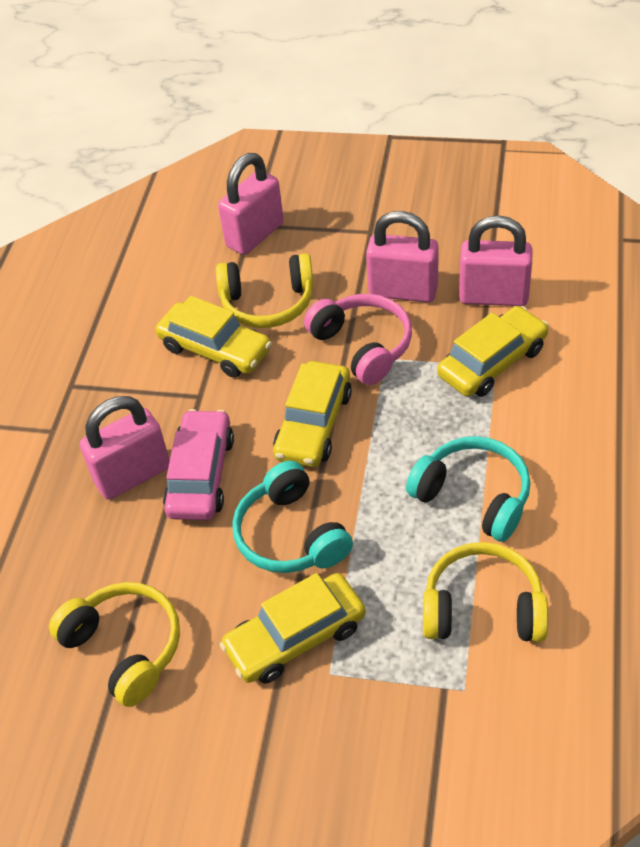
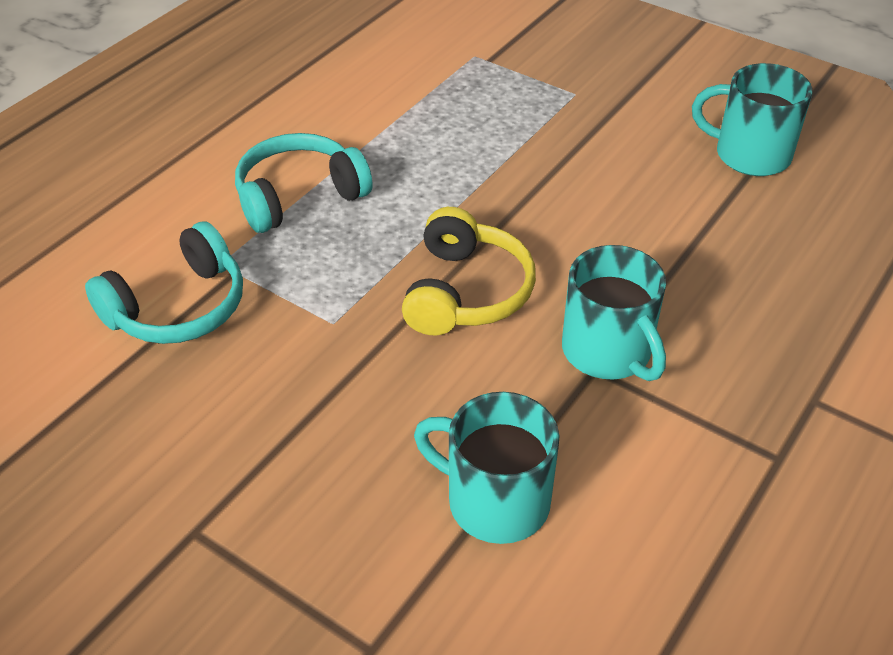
pink car: 1 -> 0
pink headphones: 1 -> 0
pink padlock: 4 -> 0
turquoise mug: 0 -> 3
yellow car: 4 -> 0
yellow headphones: 3 -> 1

